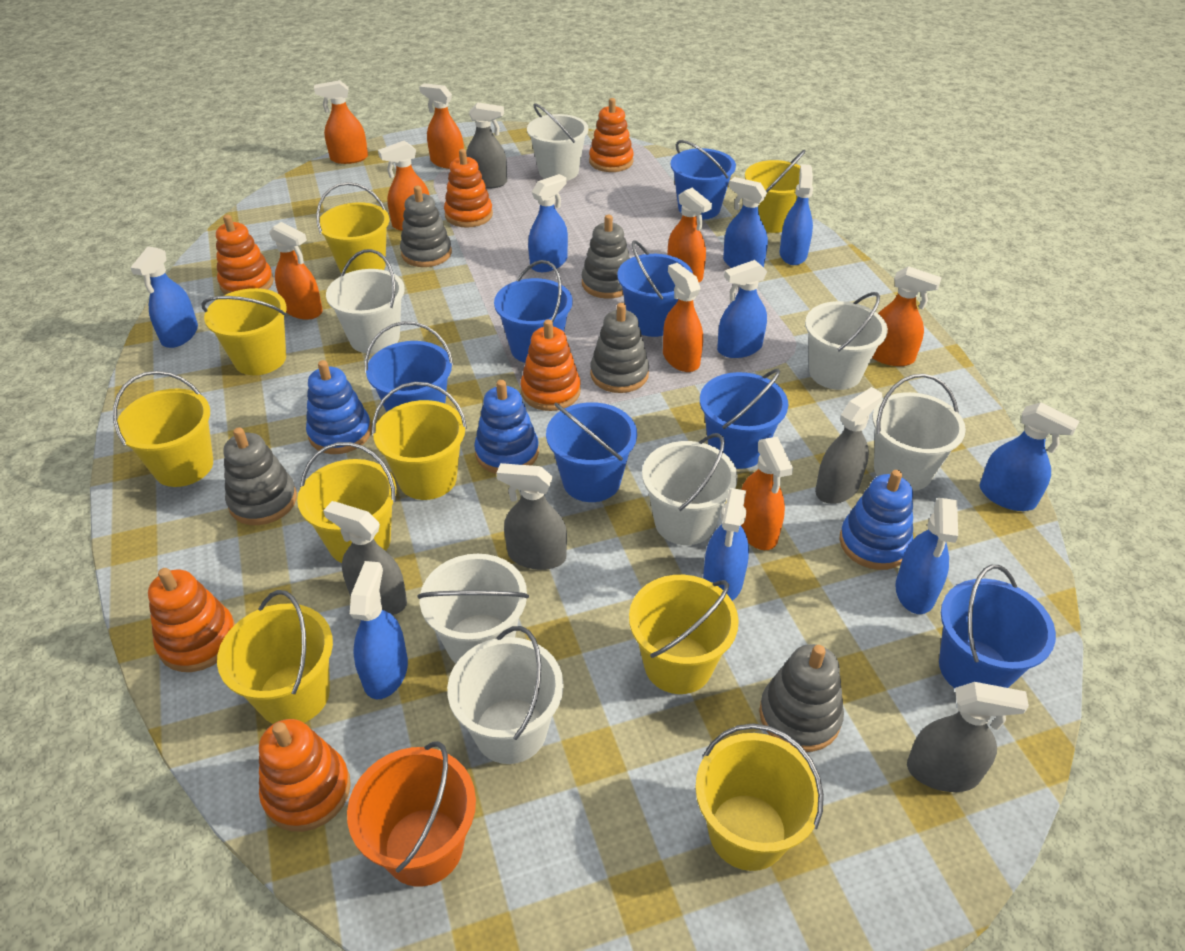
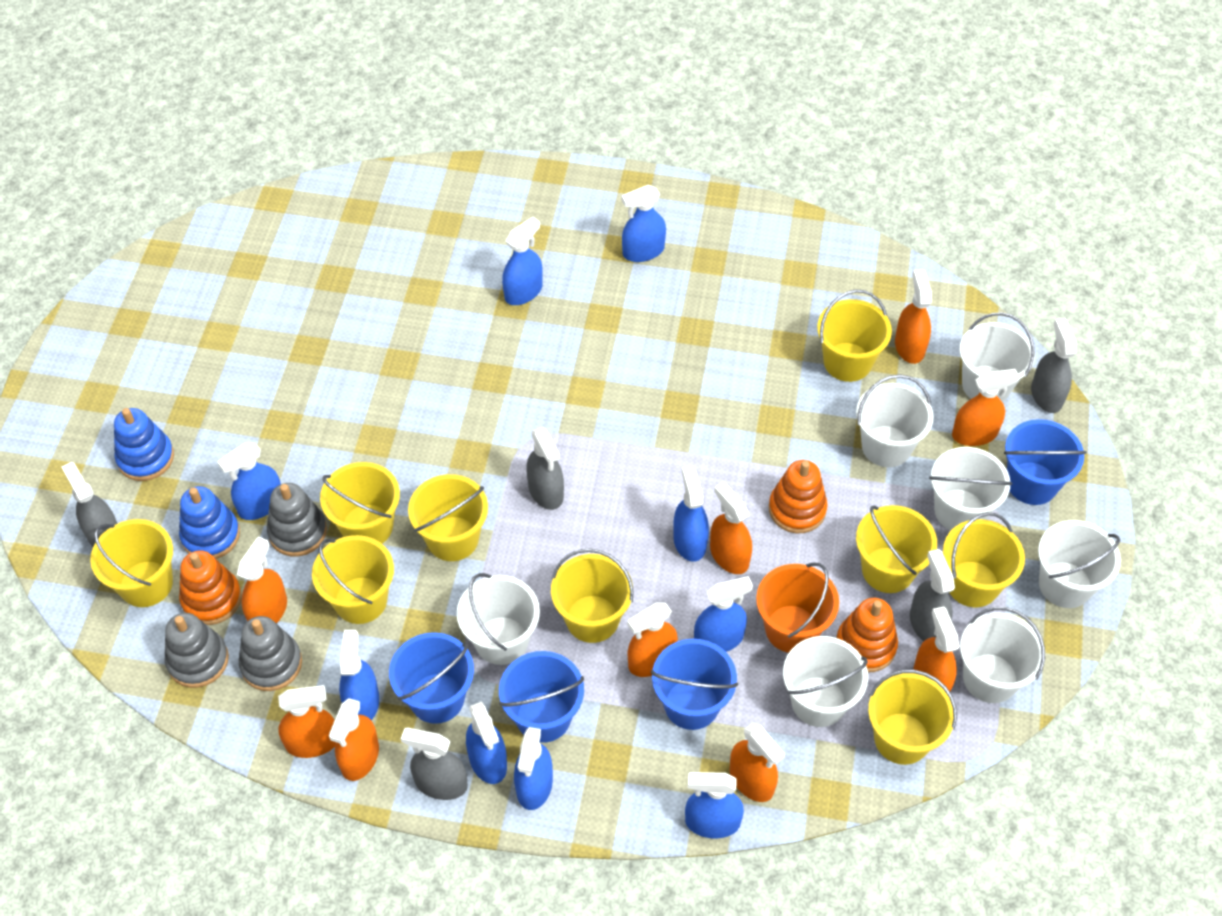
blue bucket: 7 -> 4
blue stacking toy: 3 -> 2
grey stacking toy: 5 -> 3
orange spray bottle: 8 -> 9
orange stacking toy: 6 -> 3

